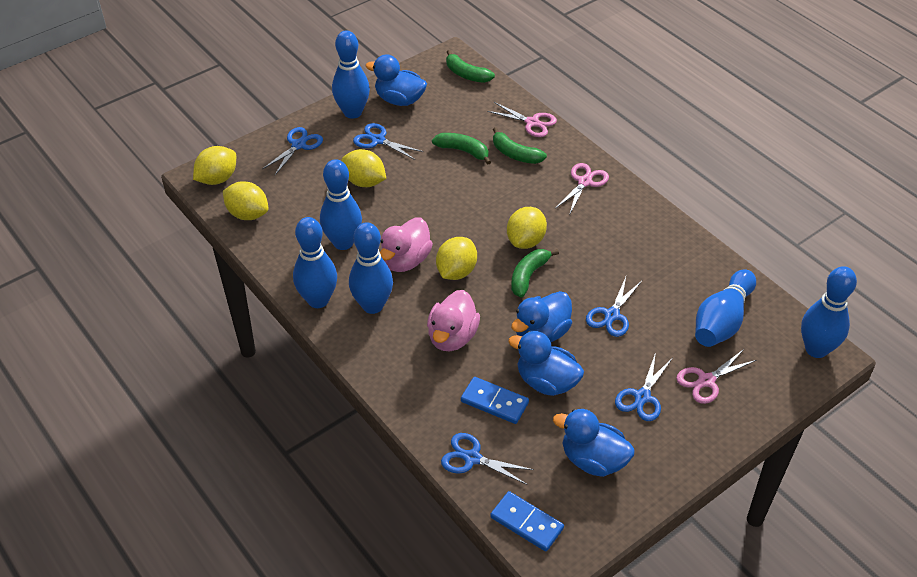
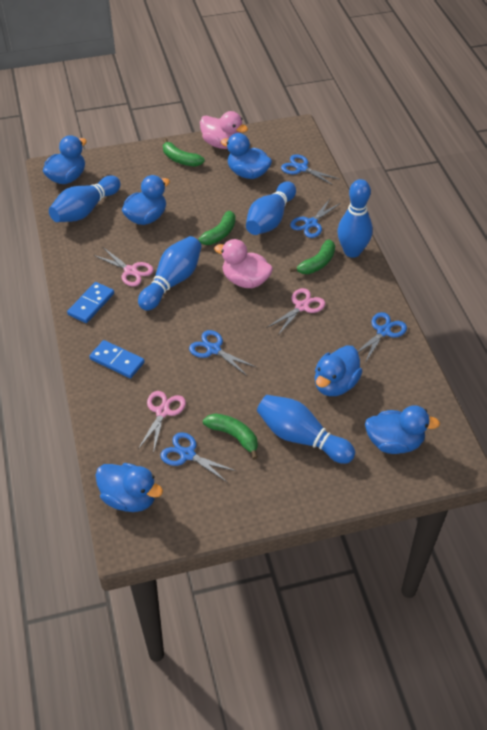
blue bowling pin: 6 -> 5
blue duck: 4 -> 6
yellow lemon: 5 -> 0

